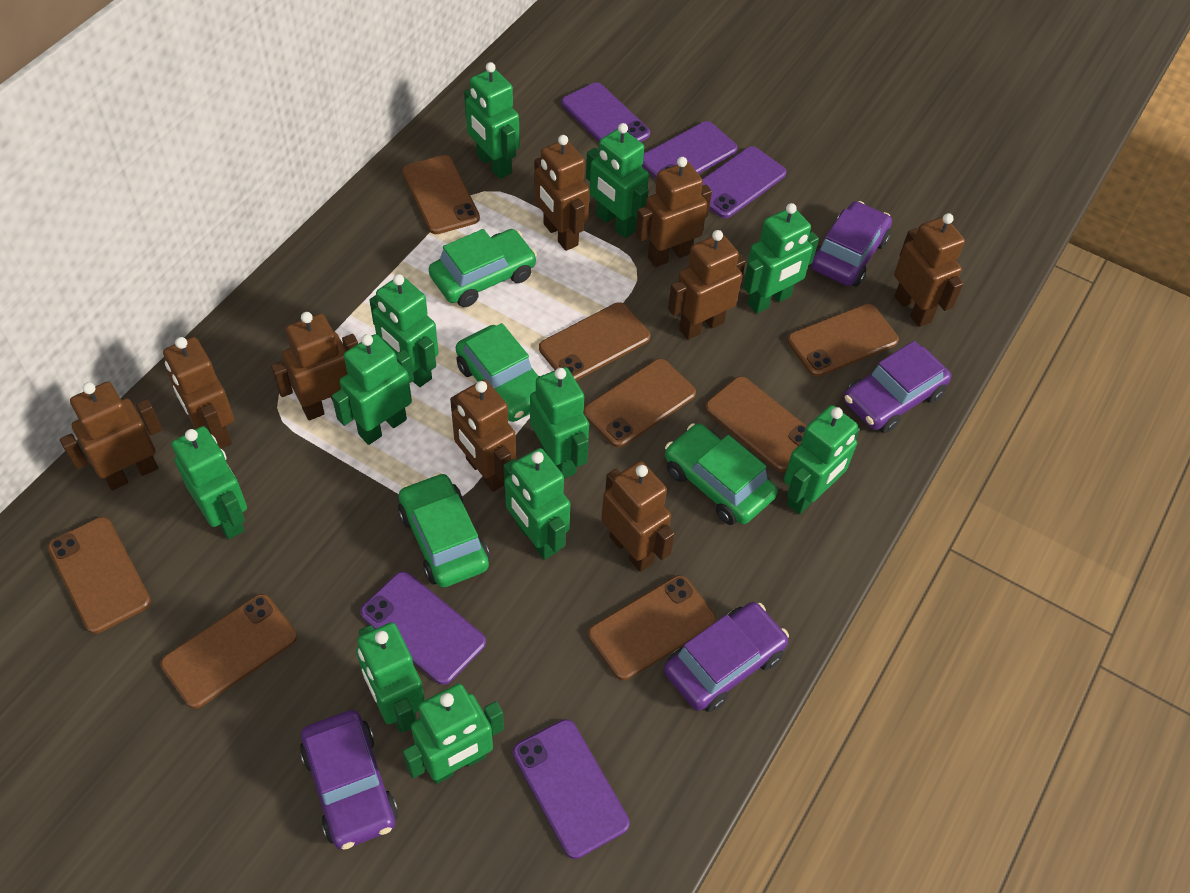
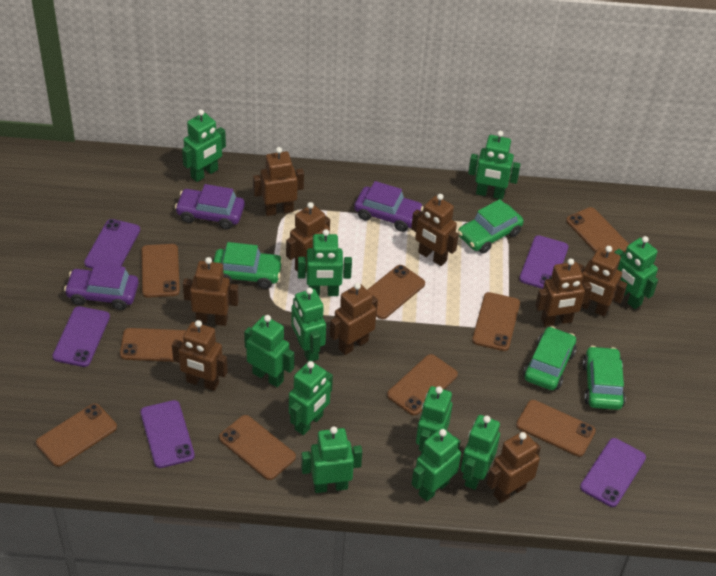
brown phone: 8 -> 9
purple car: 4 -> 3

